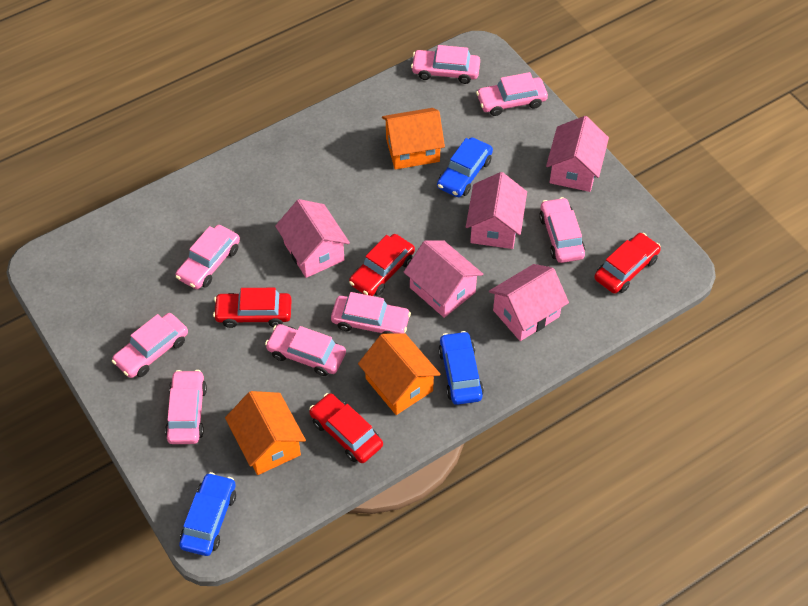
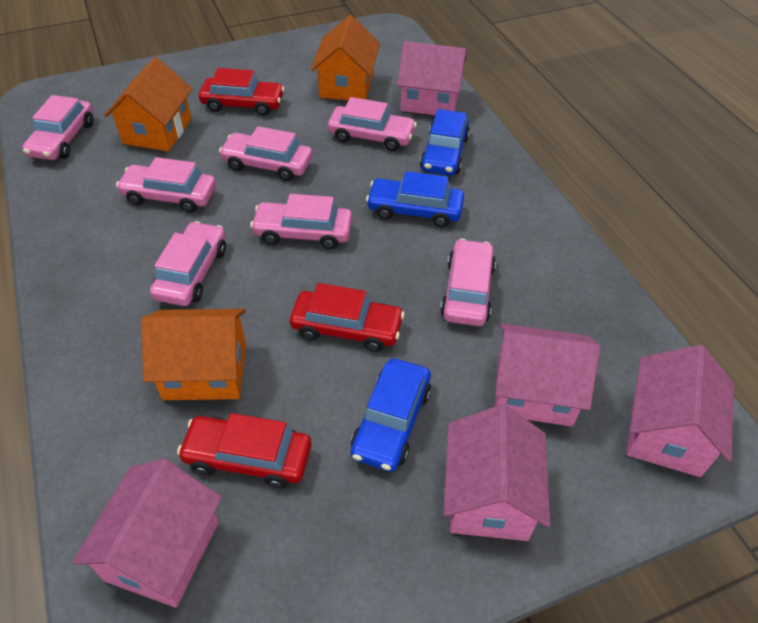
pink car: 8 -> 7
red car: 4 -> 3

